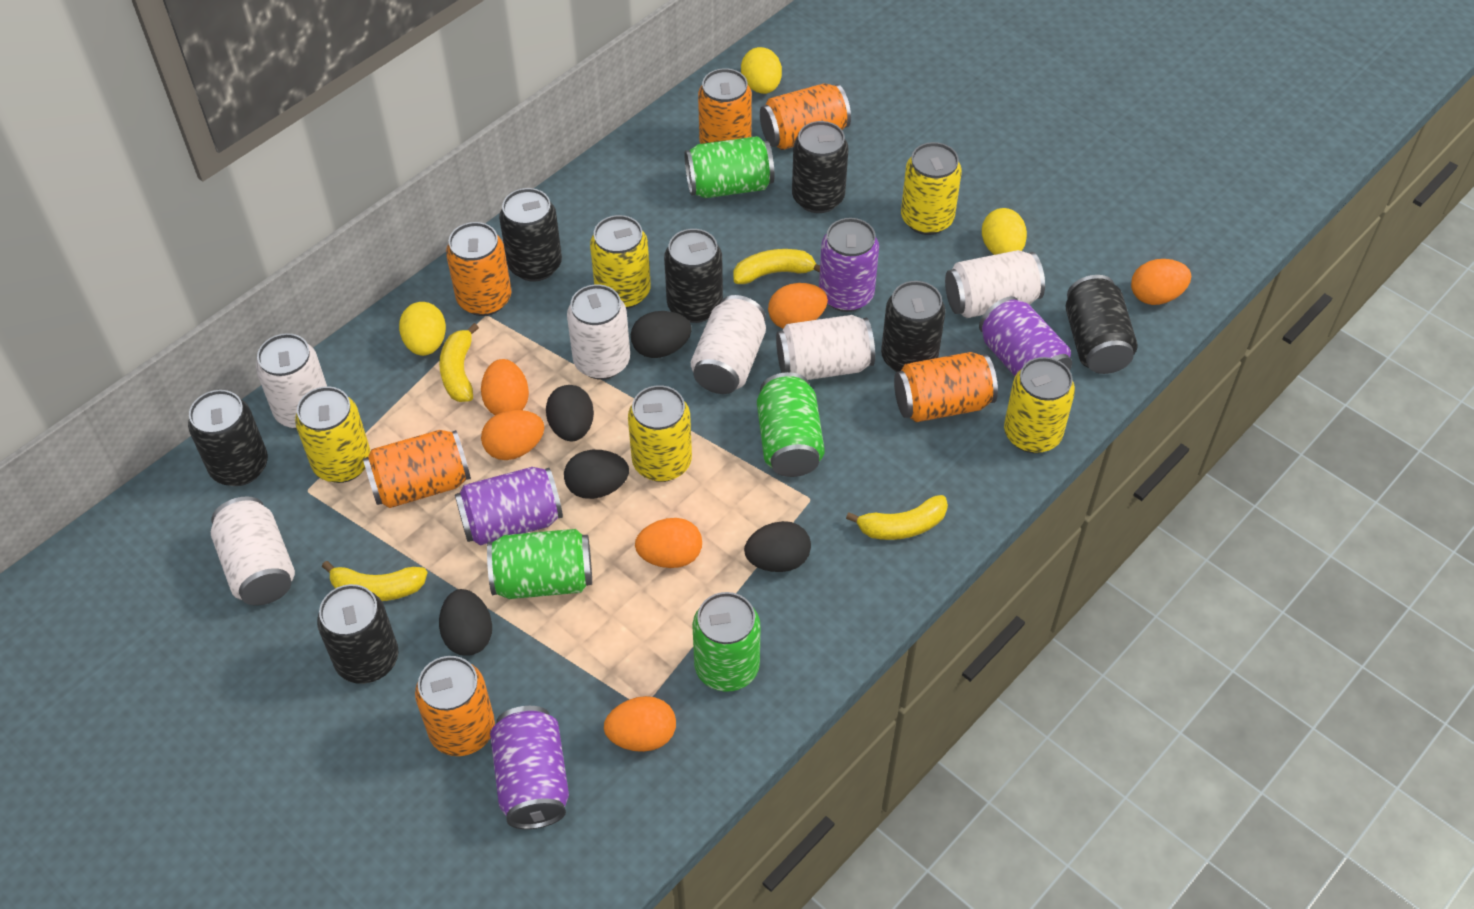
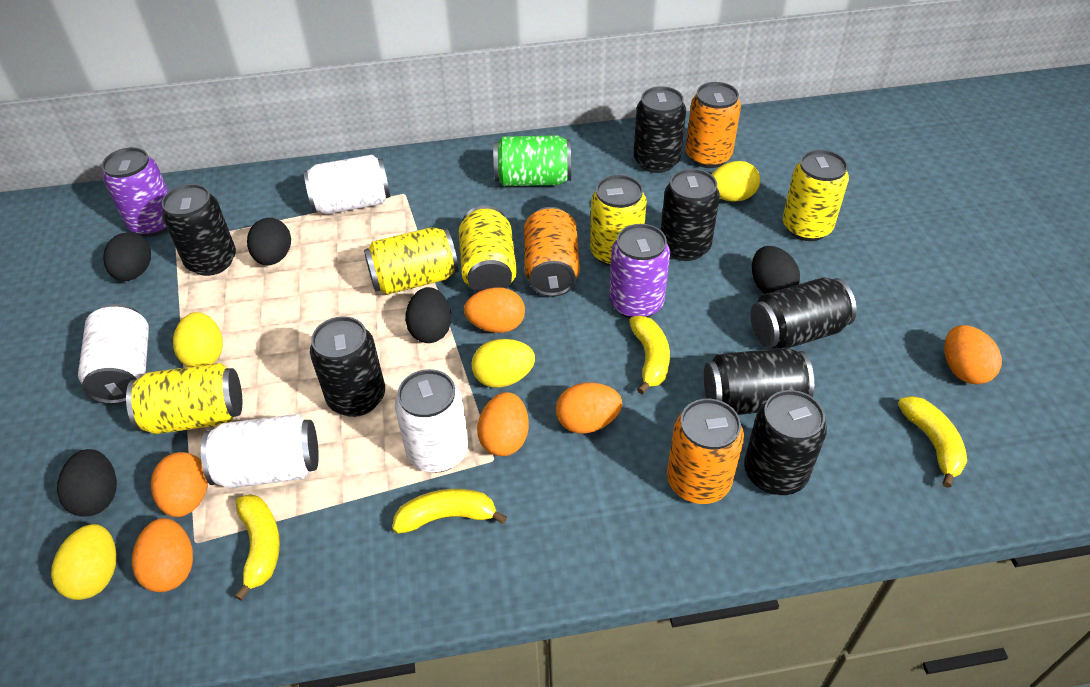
green can: 4 -> 1
orange can: 6 -> 3
purple can: 4 -> 2
white can: 6 -> 4
yellow egg: 3 -> 4

